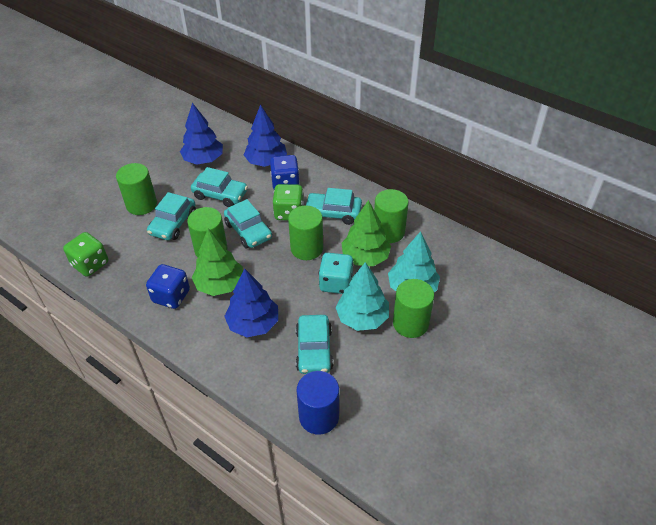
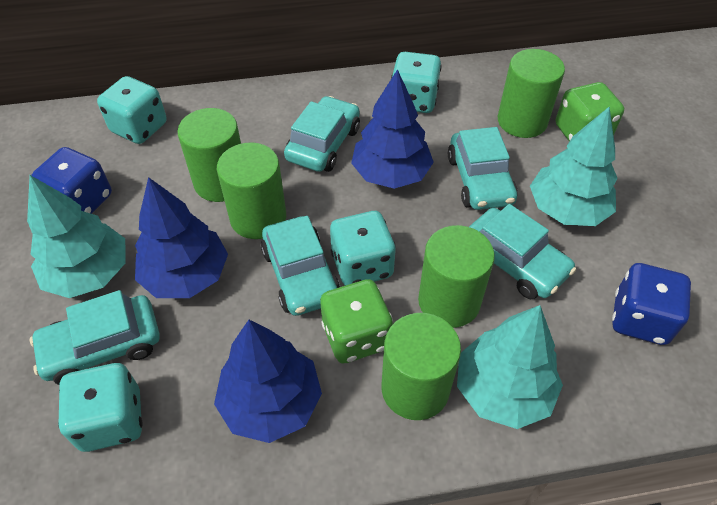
blue cylinder: 1 -> 0
green tree: 2 -> 0
turquoise dice: 1 -> 4
turquoise tree: 2 -> 3

